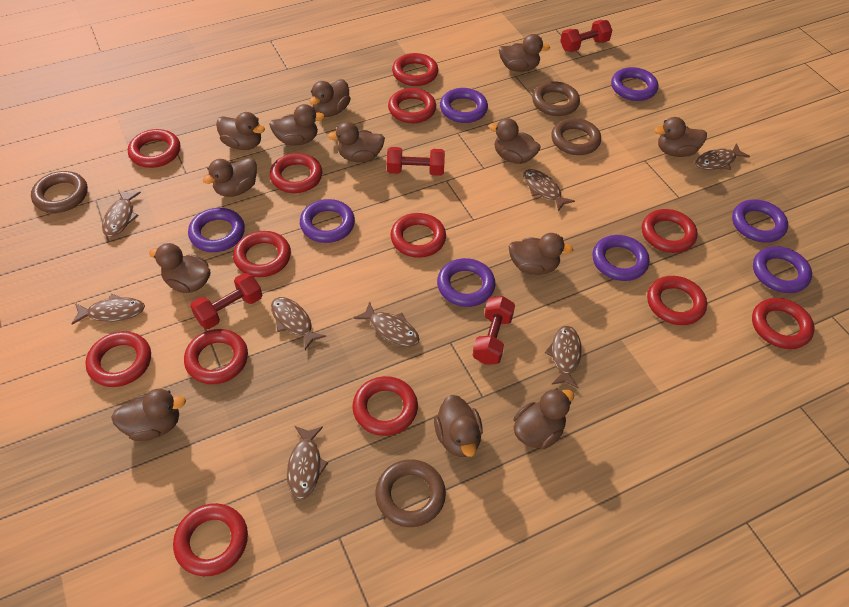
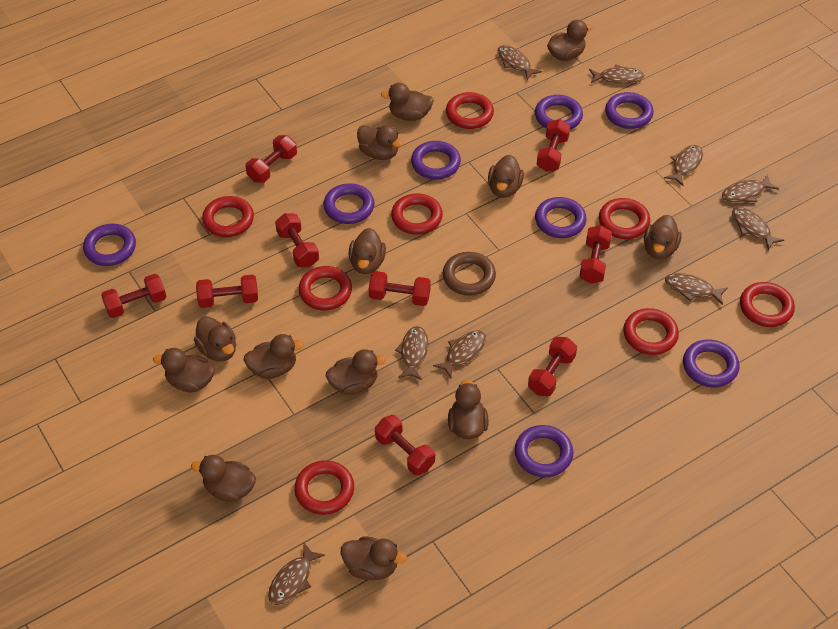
brown fish: 8 -> 9
brown ring: 4 -> 1
red dumbbell: 4 -> 9
red ring: 13 -> 8

